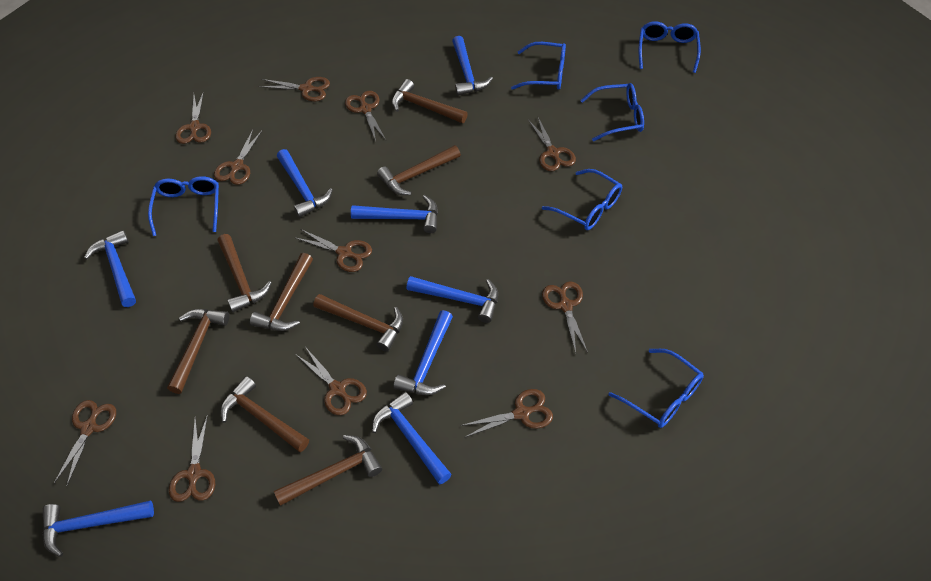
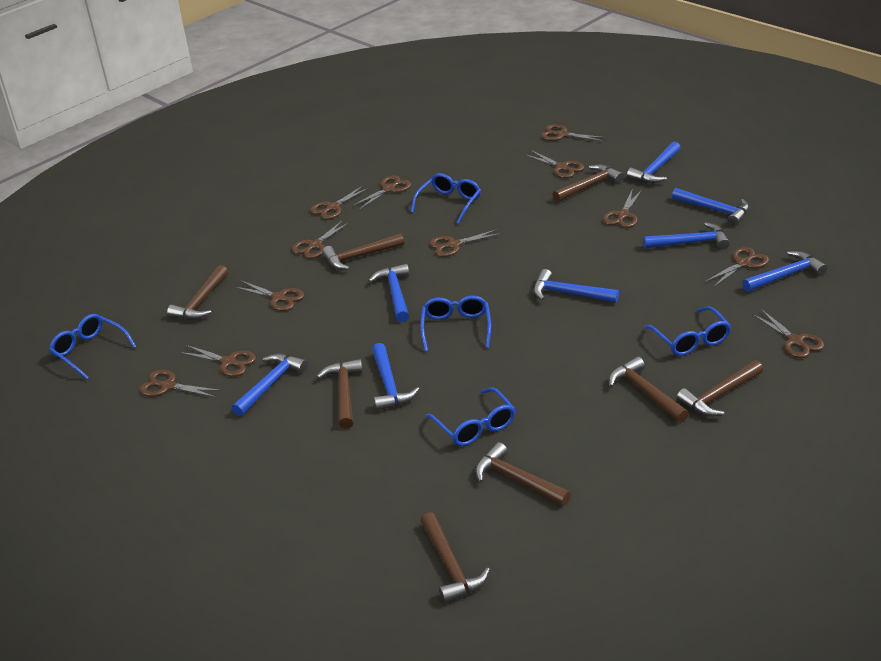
blue glasses: 6 -> 5
brown scissors: 11 -> 12

